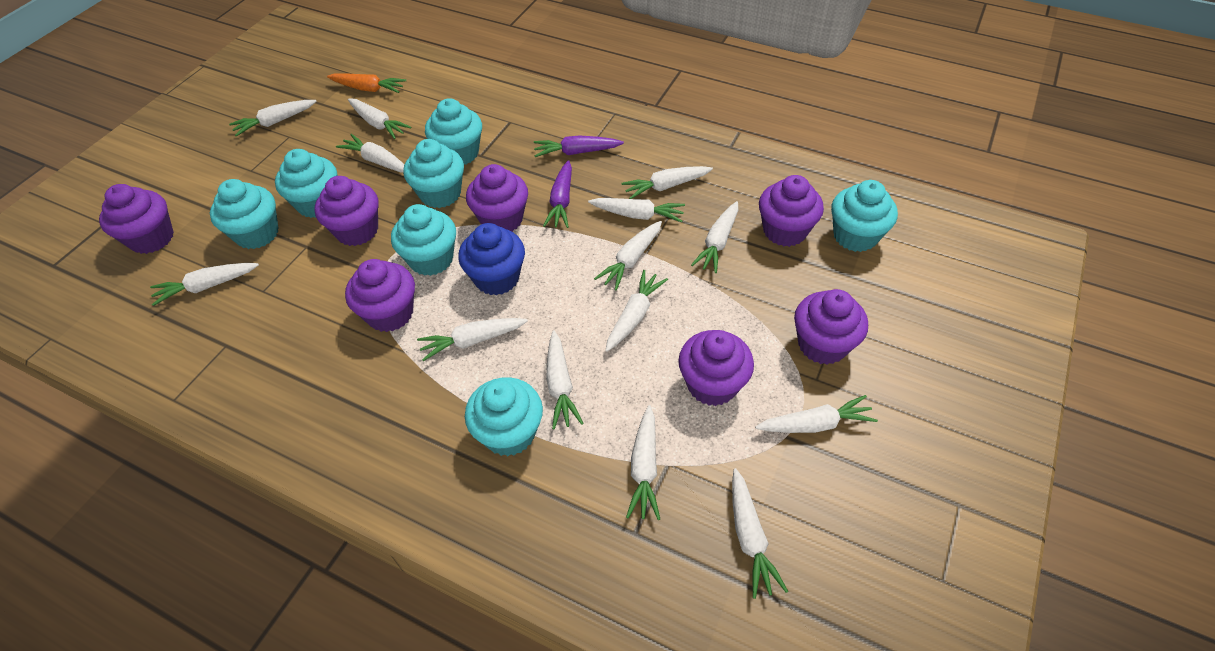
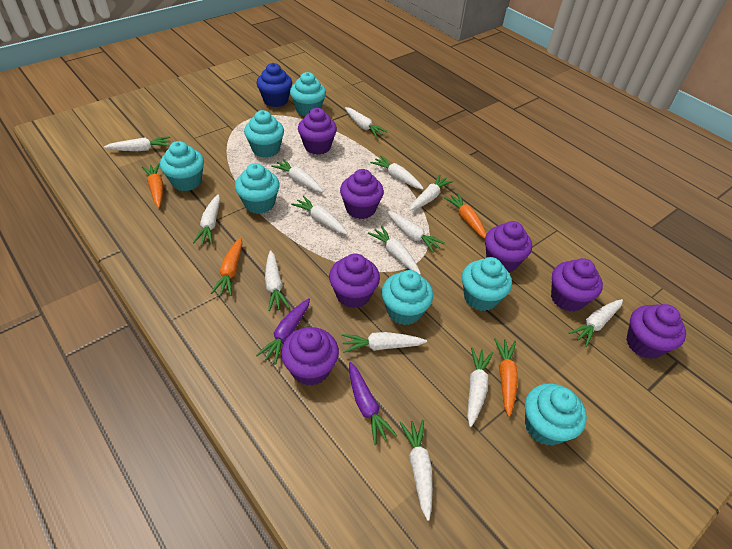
orange carrot: 1 -> 4

